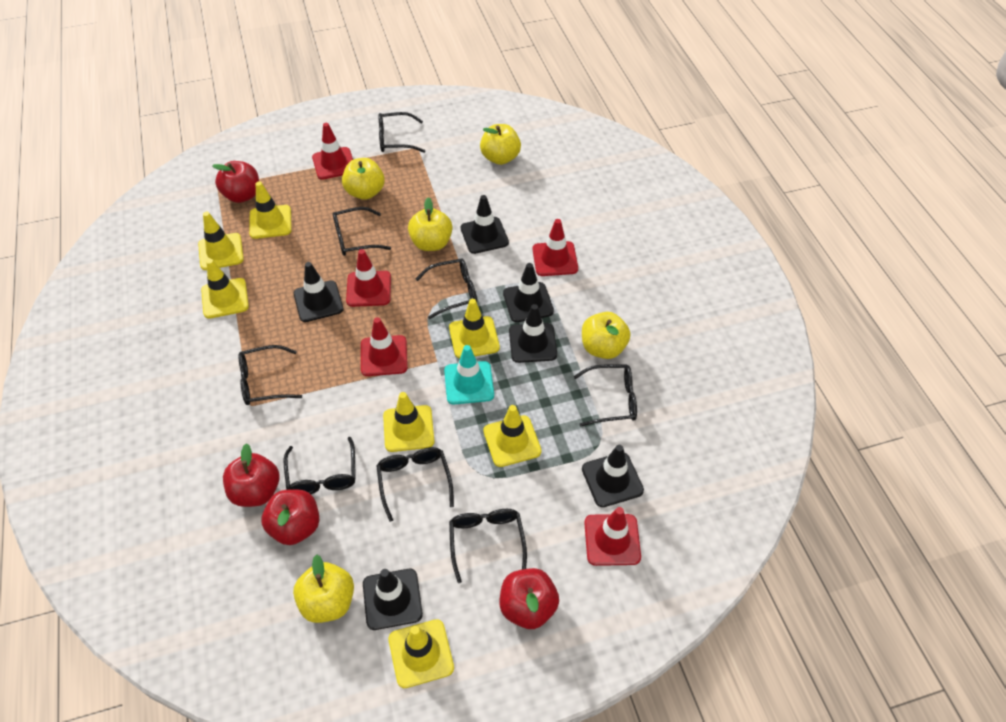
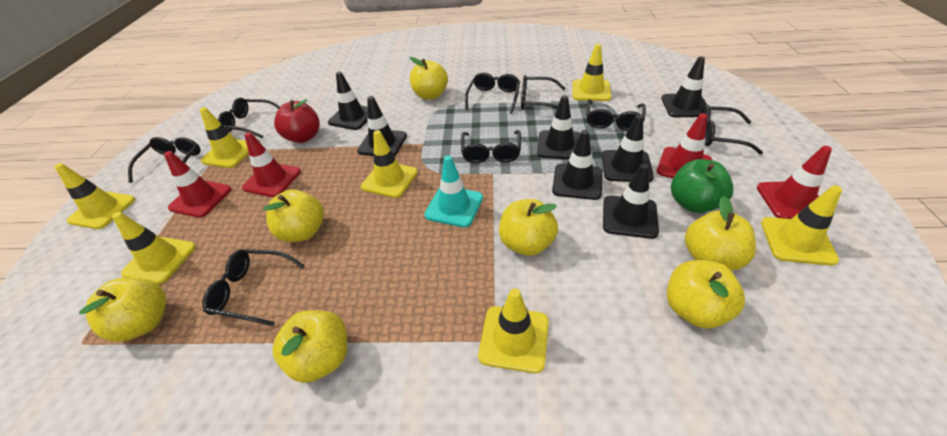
black traffic cone: 6 -> 7
green apple: 0 -> 1
red apple: 4 -> 1
red traffic cone: 5 -> 4
yellow apple: 5 -> 7

